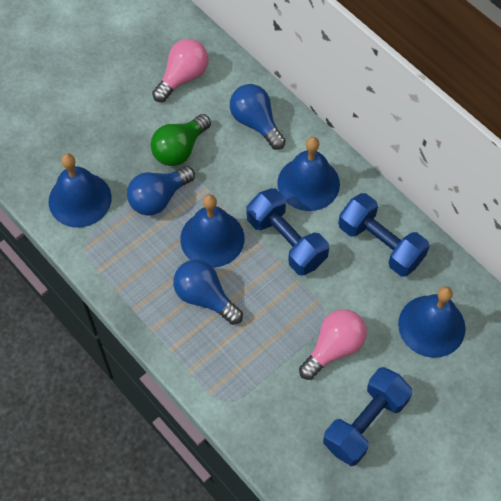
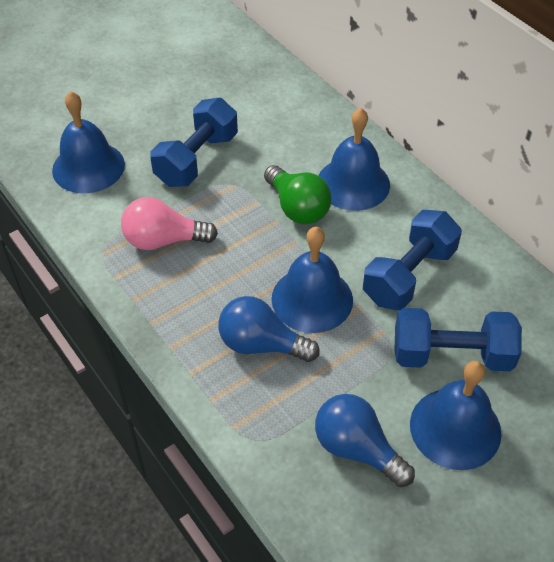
blue light bulb: 3 -> 2
pink light bulb: 2 -> 1

